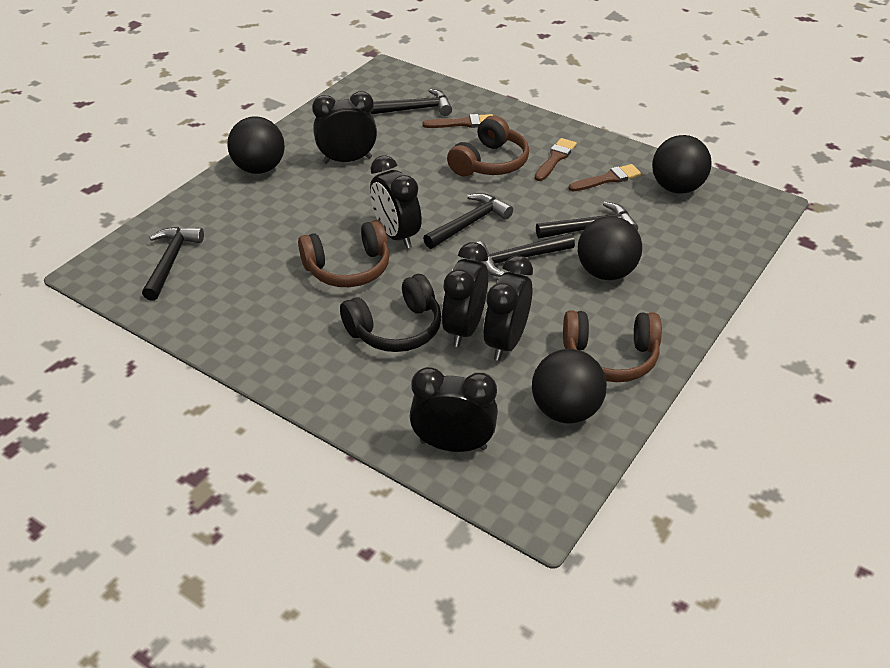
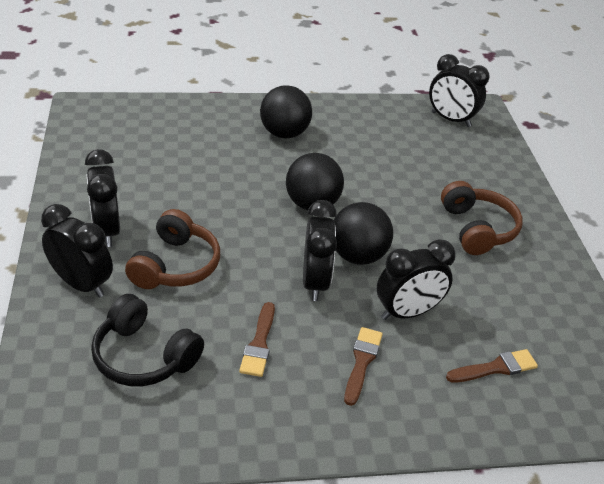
black ball: 4 -> 3
black hammer: 5 -> 0
brown headphones: 3 -> 2

